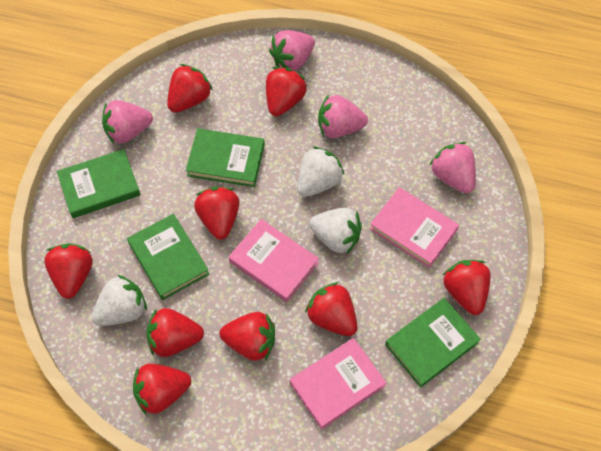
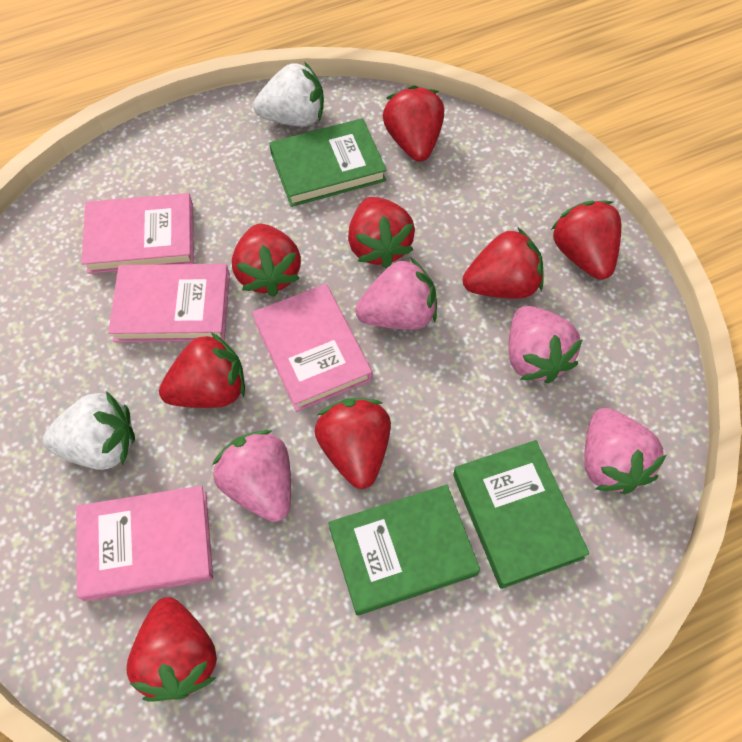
green book: 4 -> 3
pink book: 3 -> 4
red strawberry: 9 -> 8
white strawberry: 3 -> 2

